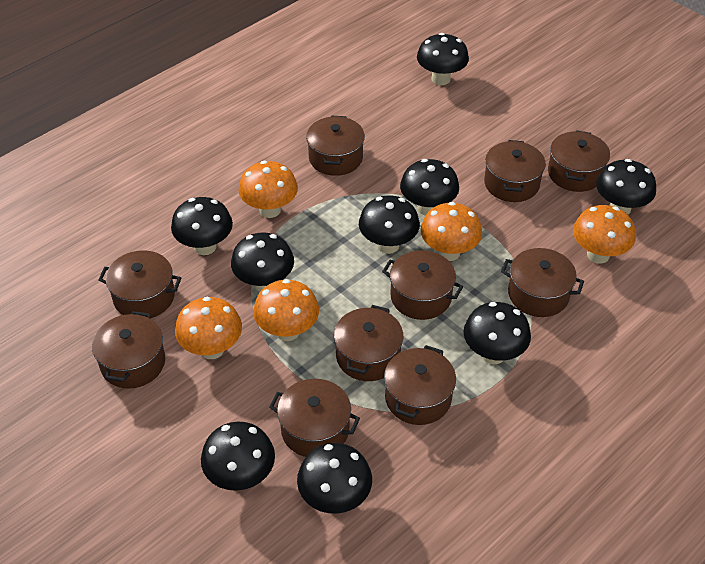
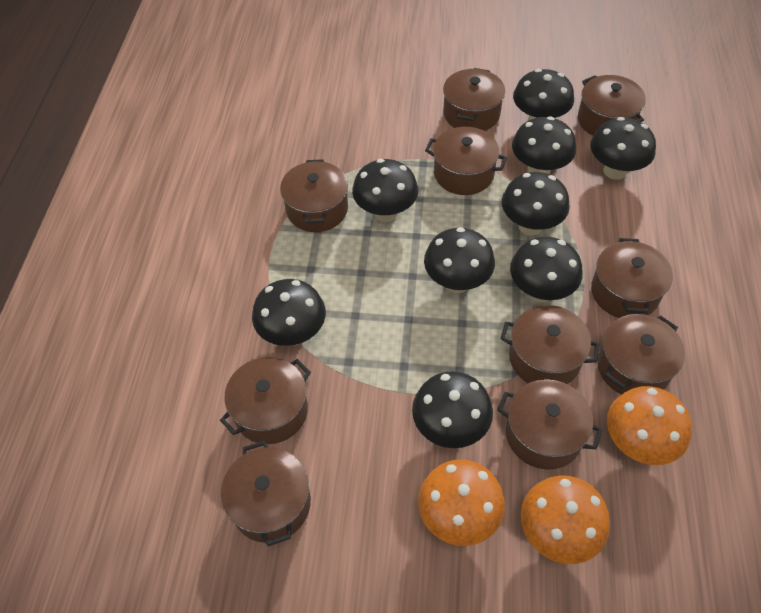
orange mushroom: 5 -> 3

